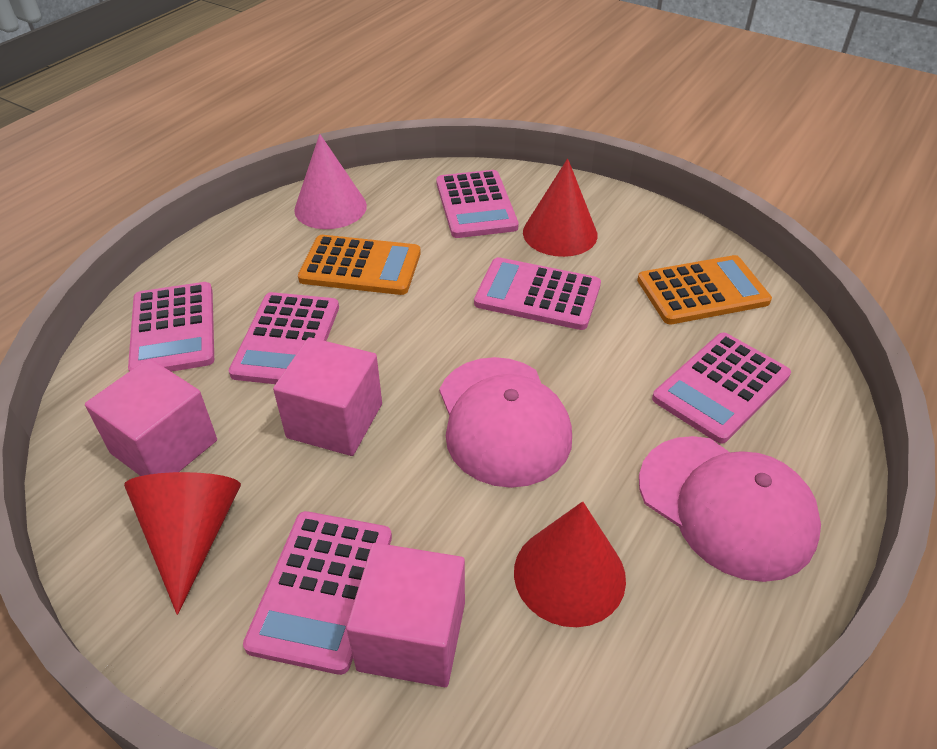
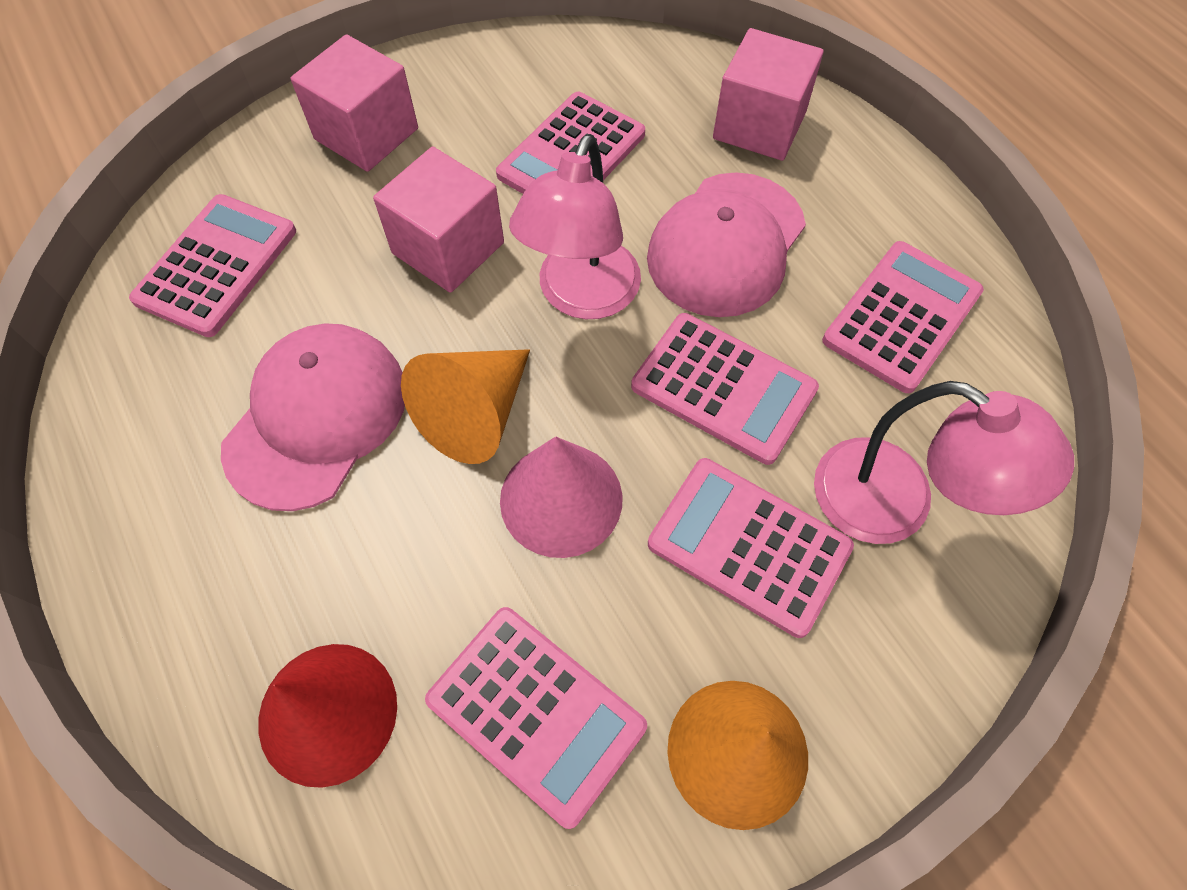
orange calculator: 2 -> 0
orange cone: 0 -> 2
pink lamp: 0 -> 2
red cone: 3 -> 1

